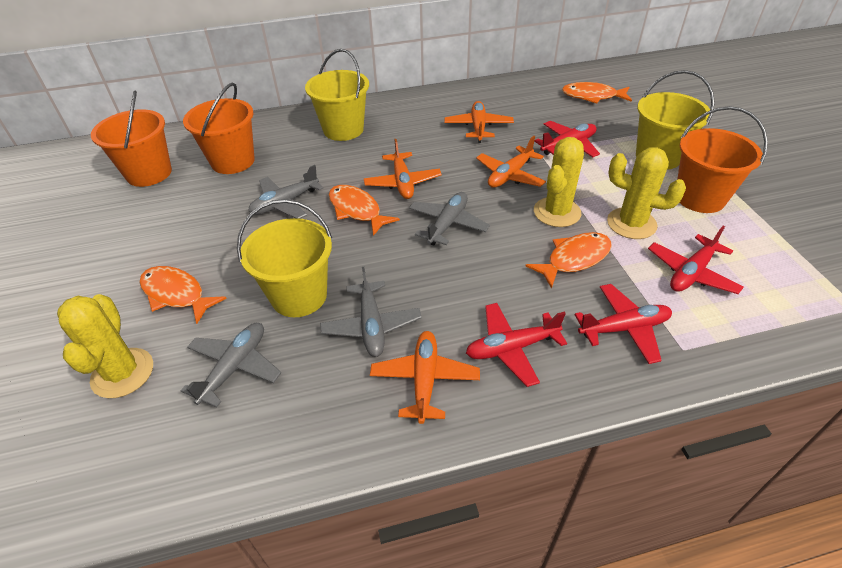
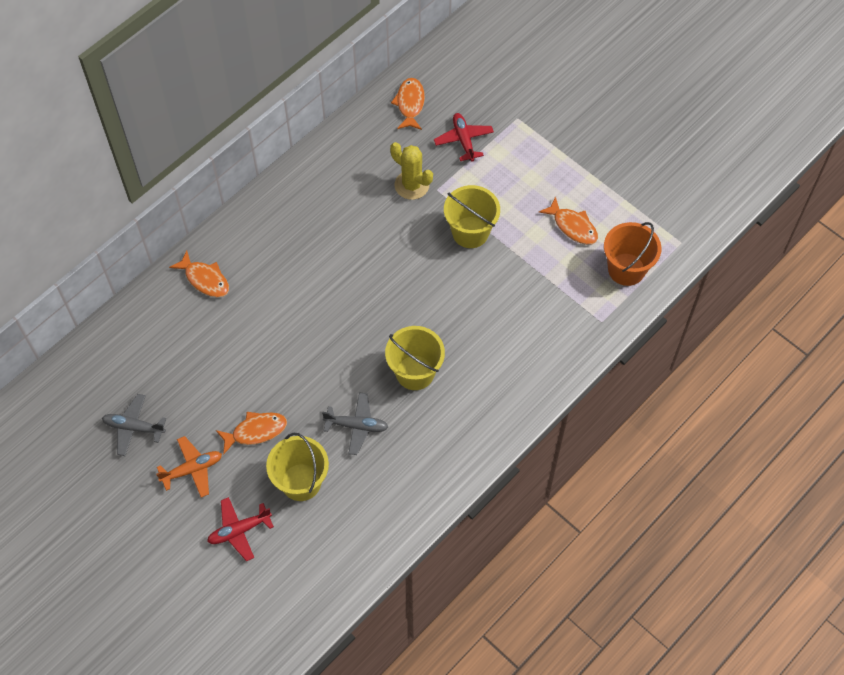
grey plane: 4 -> 2
orange bucket: 3 -> 1
orange plane: 4 -> 1
red plane: 4 -> 2
yellow cactus: 3 -> 1

